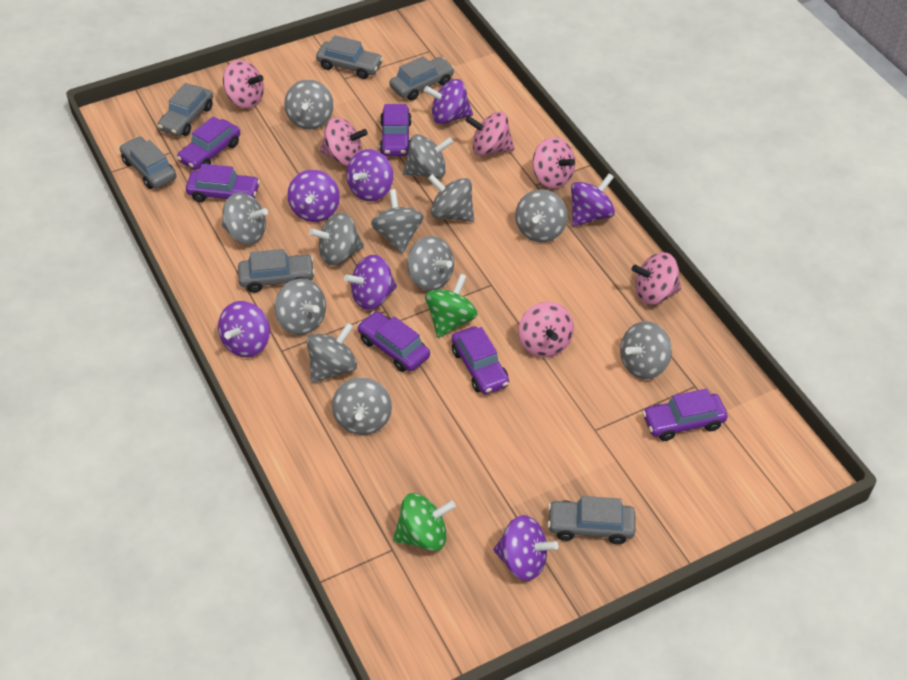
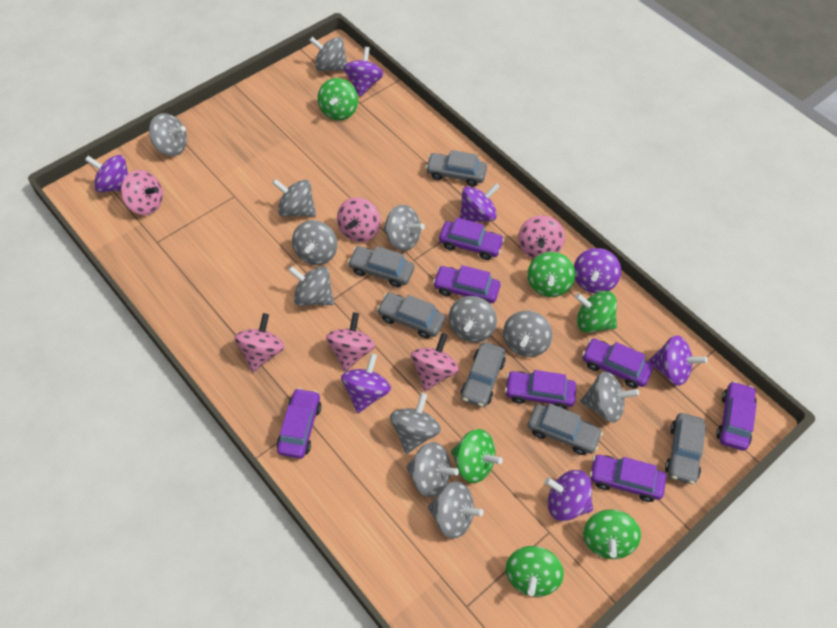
green spinning top: 2 -> 6
purple car: 6 -> 7

